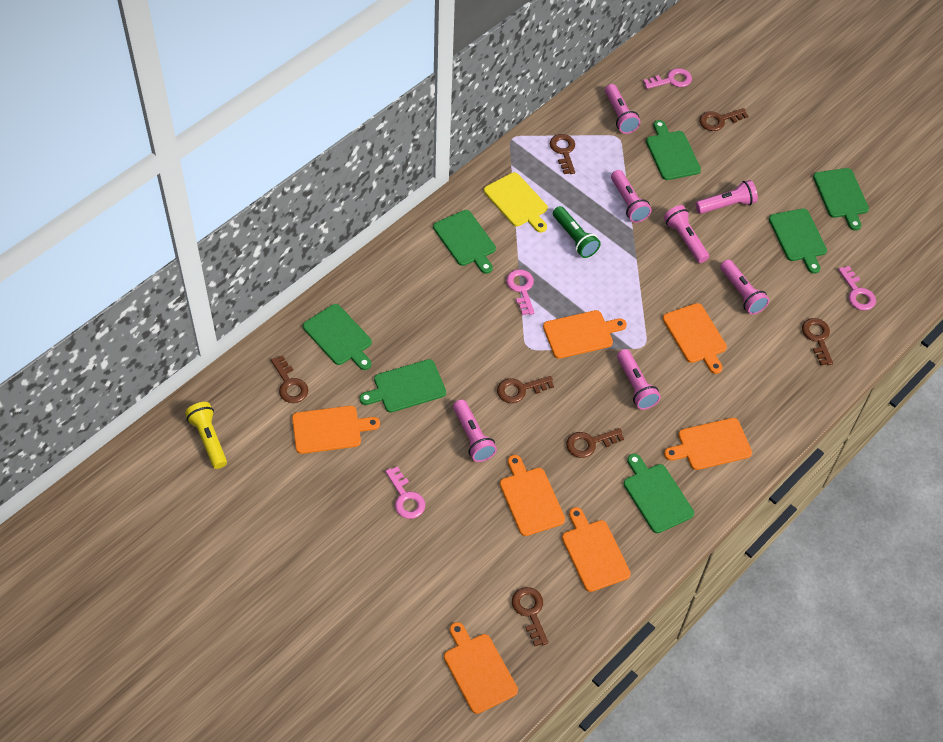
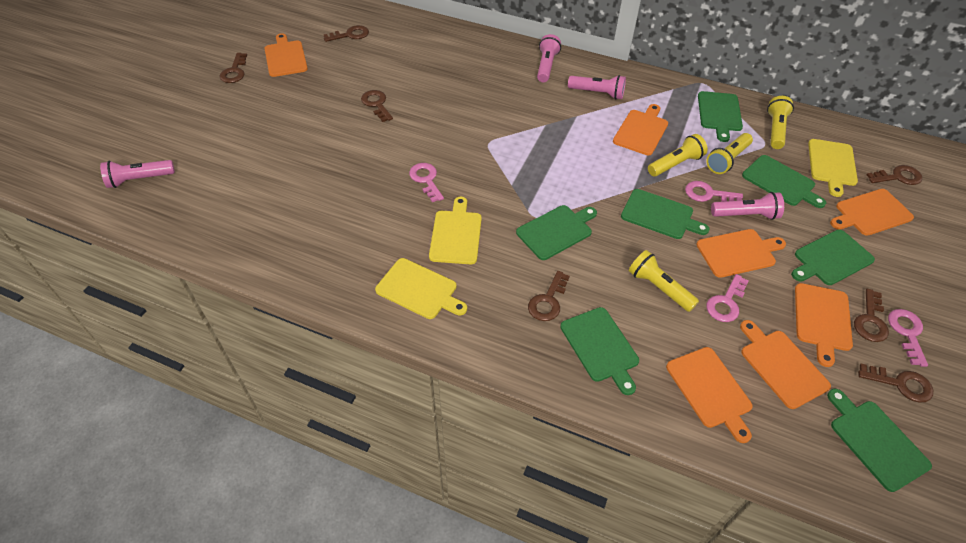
green flashlight: 1 -> 0
pink flashlight: 7 -> 4
yellow cutting board: 1 -> 3
yellow flashlight: 1 -> 4

